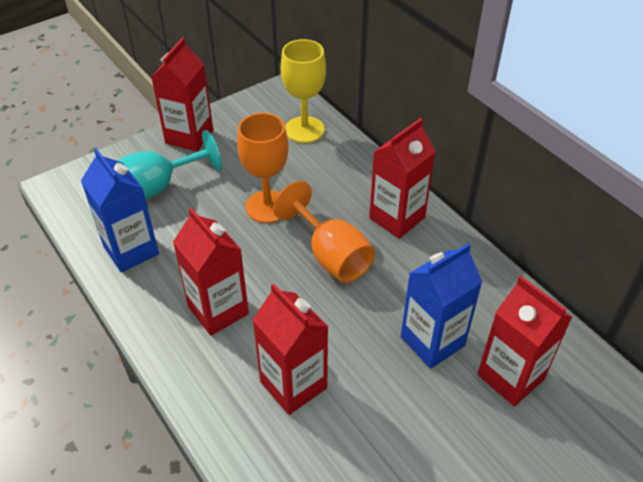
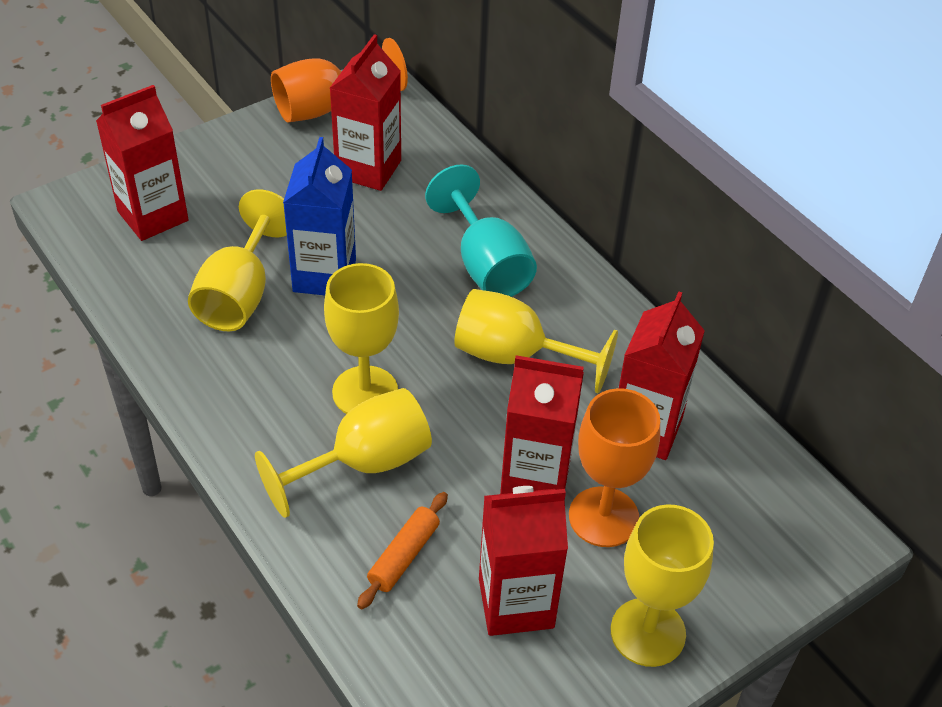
blue carton: 2 -> 1
orange rolling pin: 0 -> 1
yellow goblet: 1 -> 5

